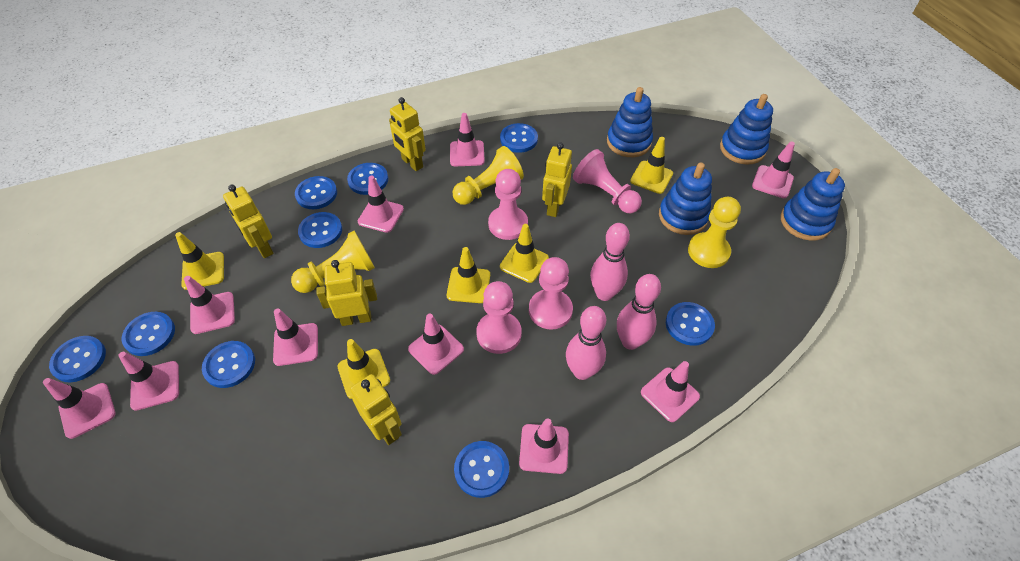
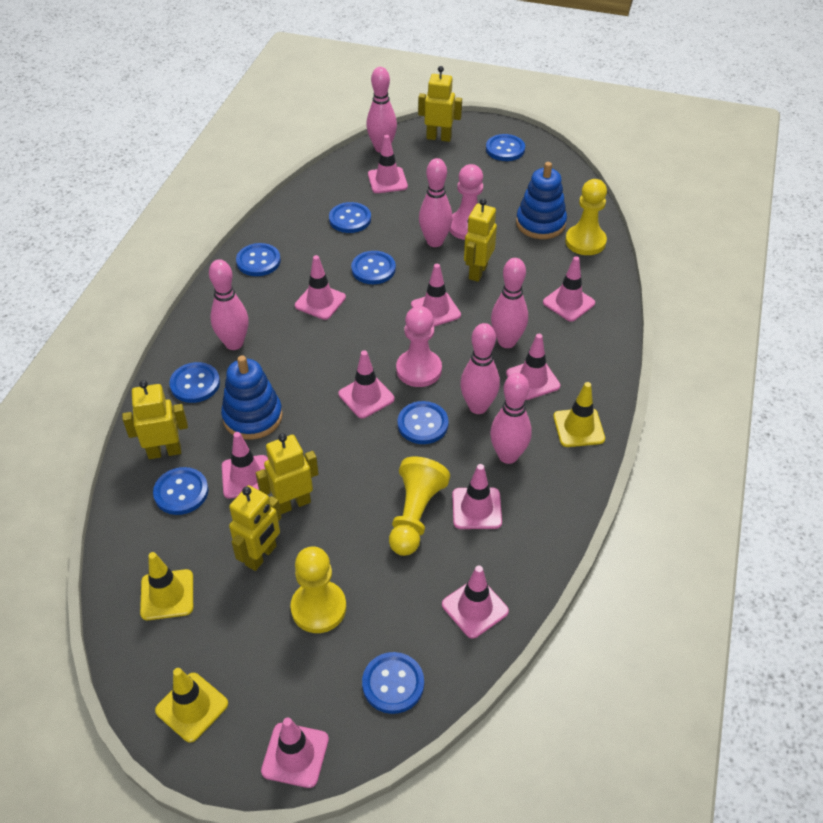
blue button: 9 -> 8
blue stacking toy: 4 -> 2
pink bowling pin: 3 -> 6
pink pawn: 4 -> 2
yellow traffic cone: 5 -> 3

